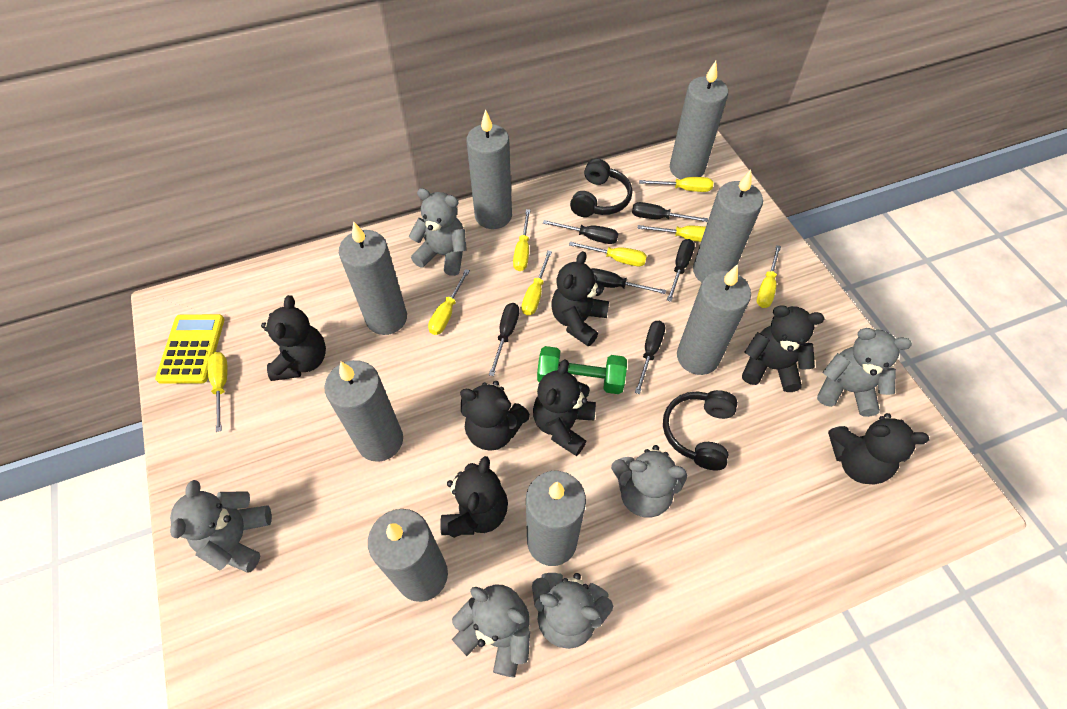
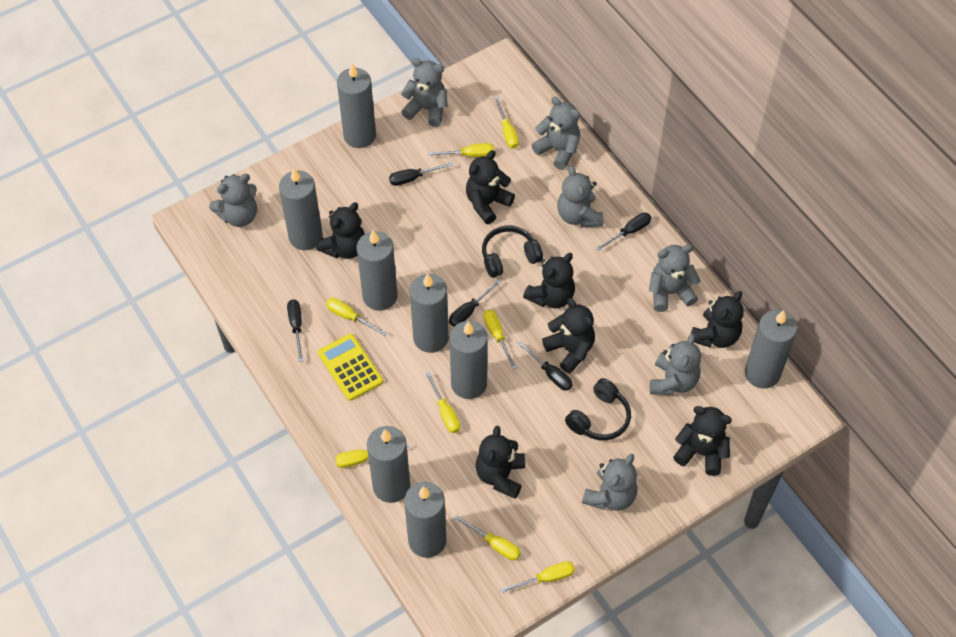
black screwdriver: 6 -> 5
green dumbbell: 1 -> 0
grey teddy bear: 6 -> 7

